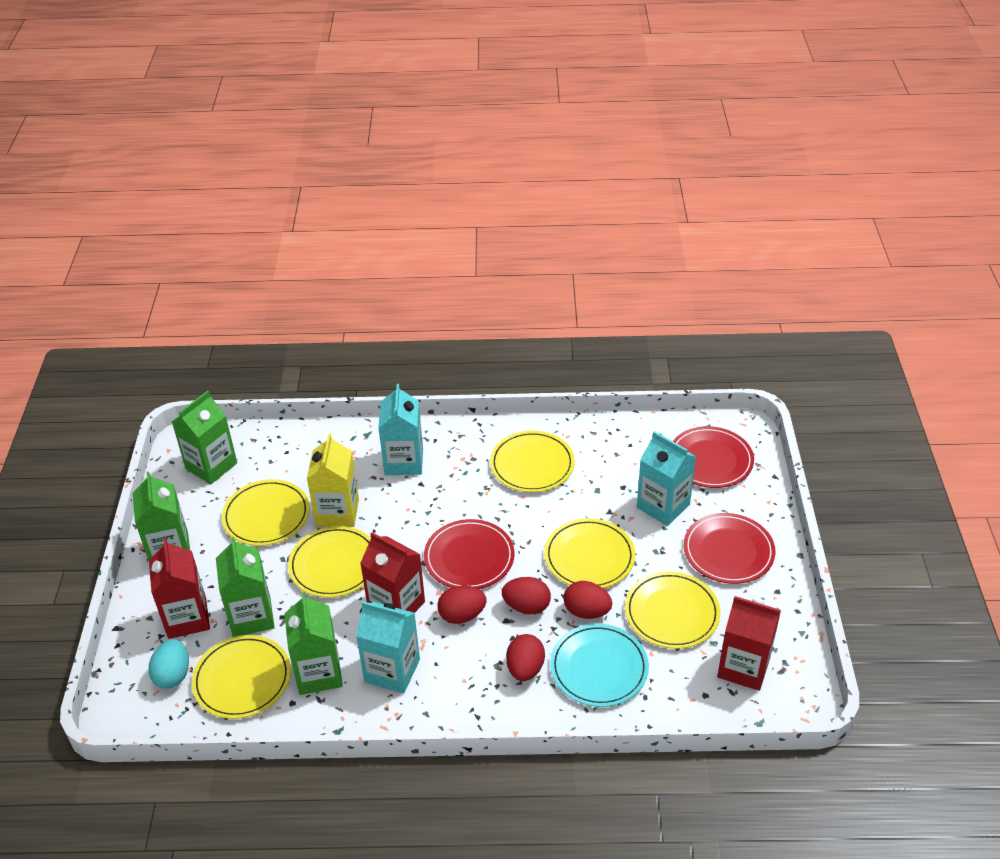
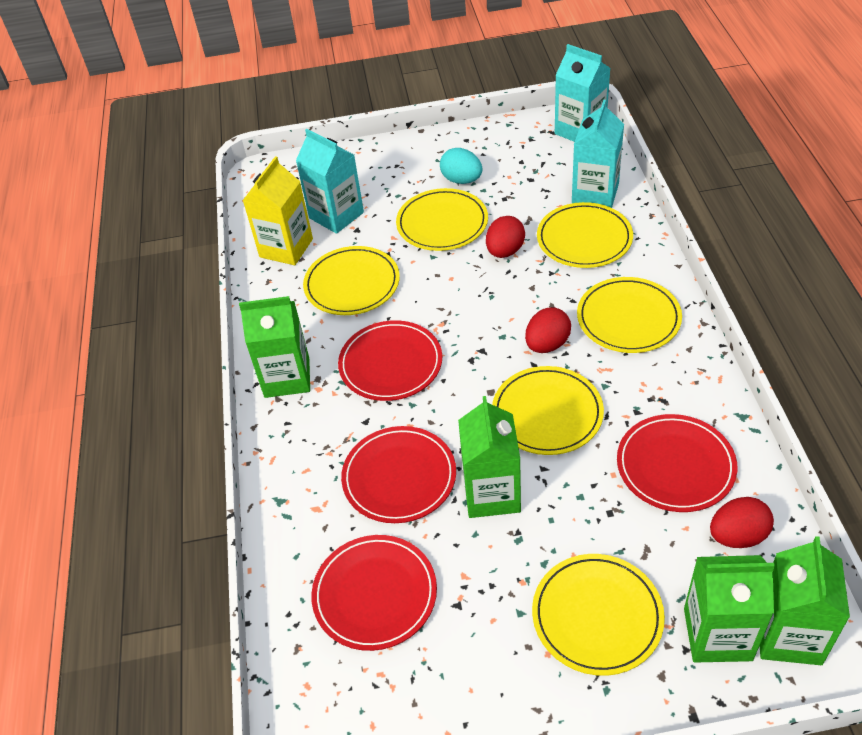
red carton: 3 -> 0
red egg: 4 -> 3
red plate: 3 -> 4
turquoise plate: 1 -> 0

